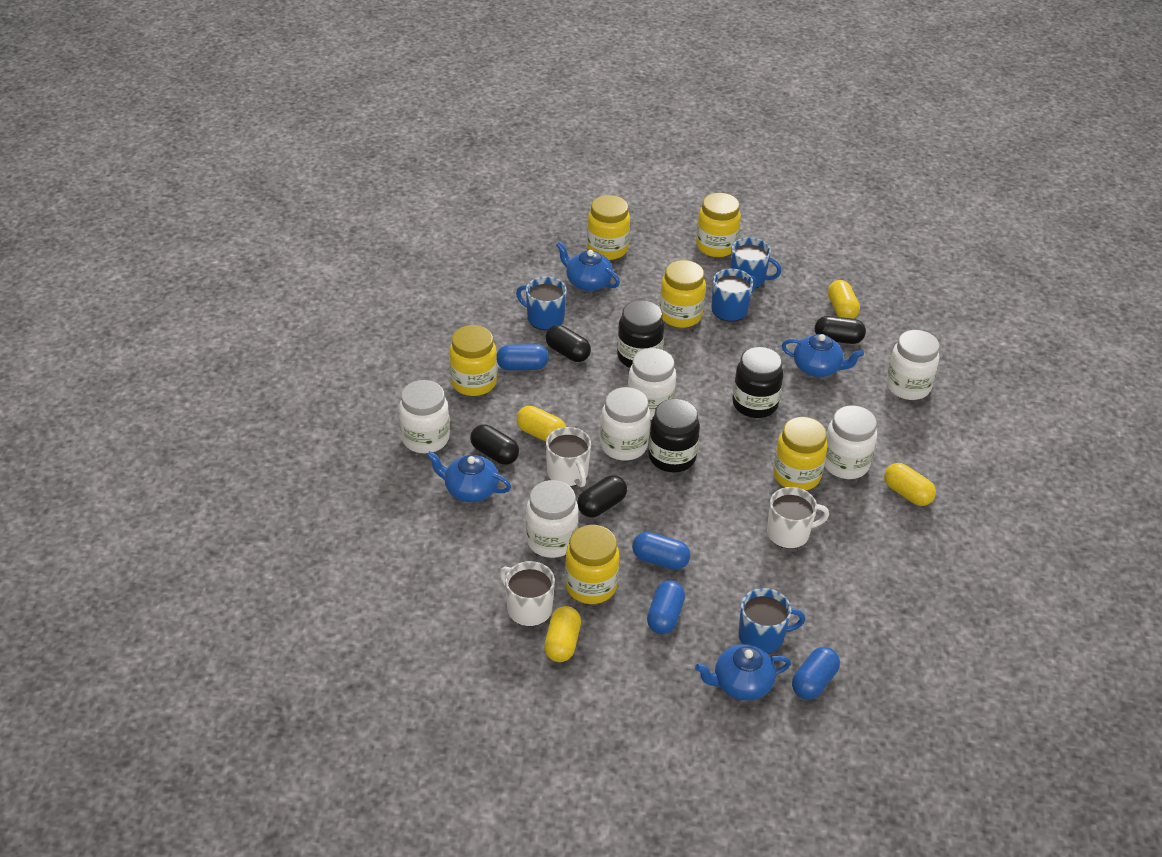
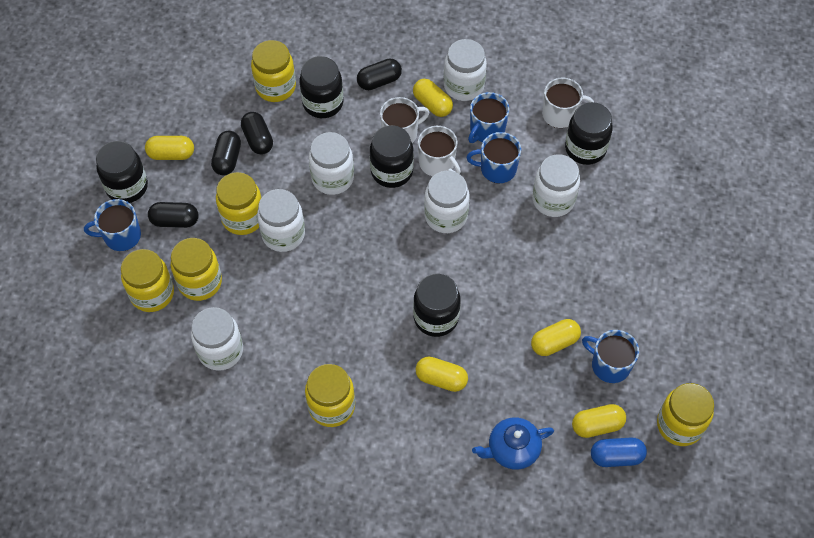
black jar: 3 -> 5
blue capsule: 4 -> 1
blue teapot: 4 -> 1
yellow capsule: 4 -> 5

